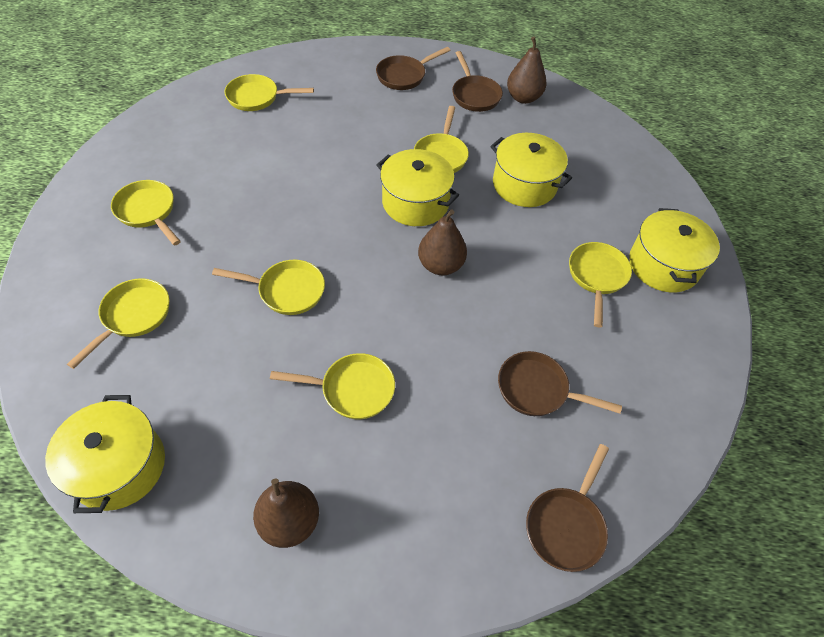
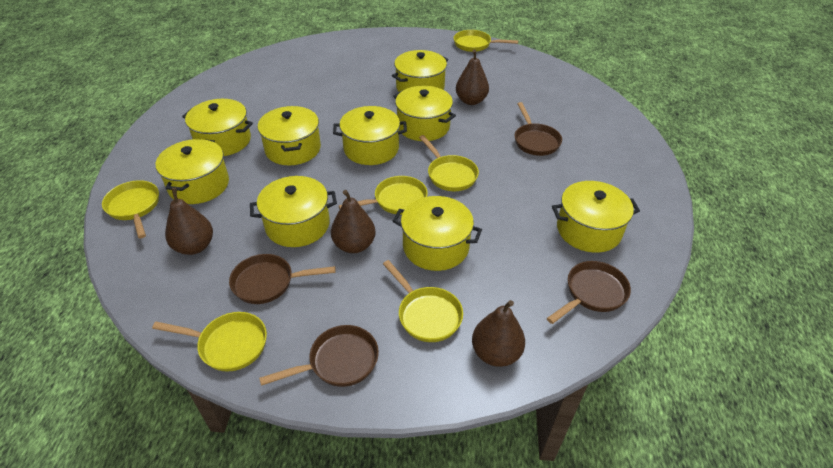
brown pear: 3 -> 4
yellow pan: 7 -> 6
yellow pot: 4 -> 9

